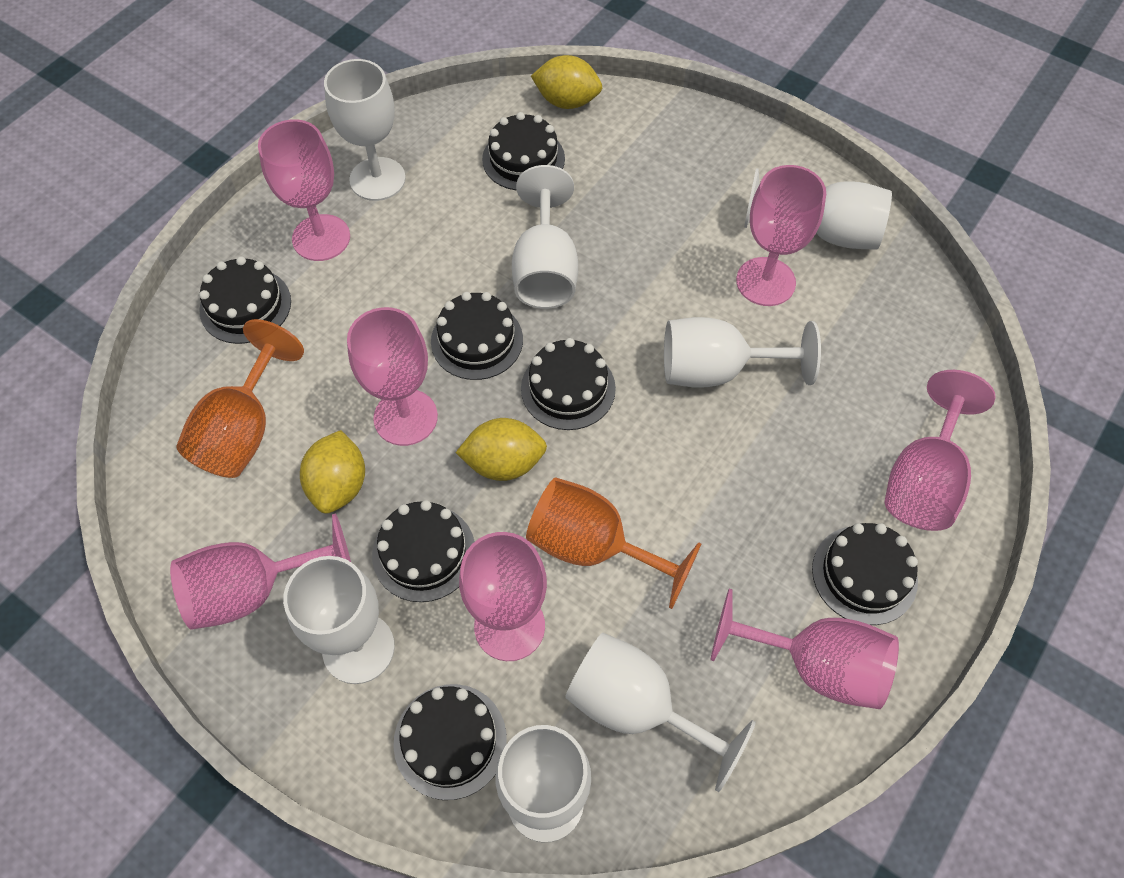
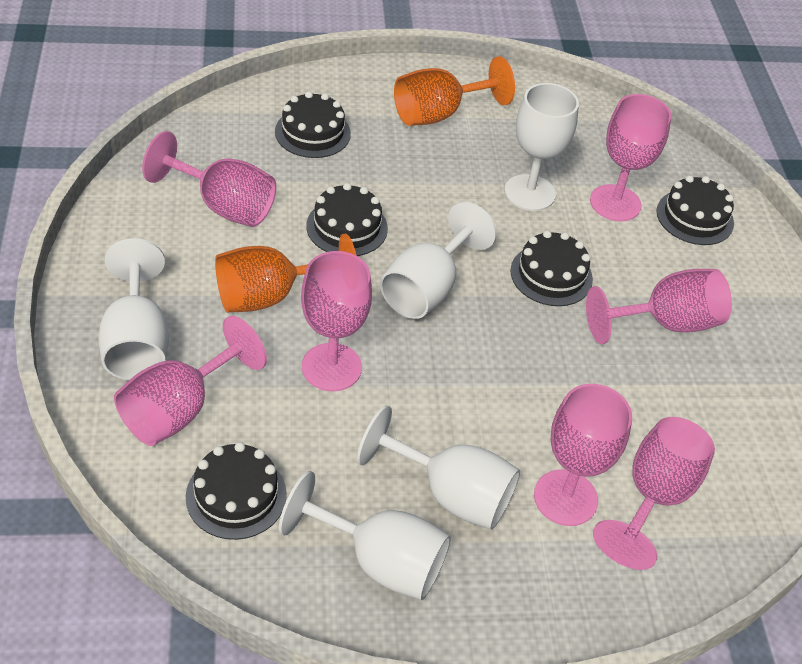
black cake: 7 -> 5
white goblet: 7 -> 5
yellow lemon: 3 -> 0

